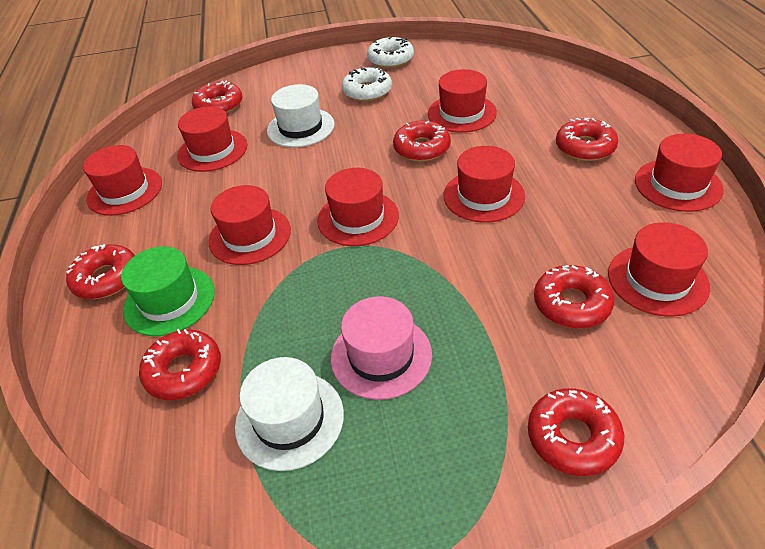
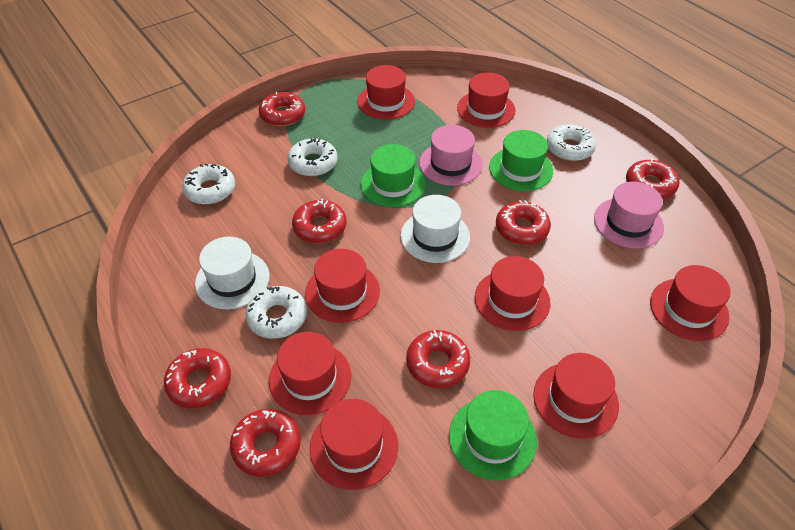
green hat: 1 -> 3
pink hat: 1 -> 2
white donut: 2 -> 4

